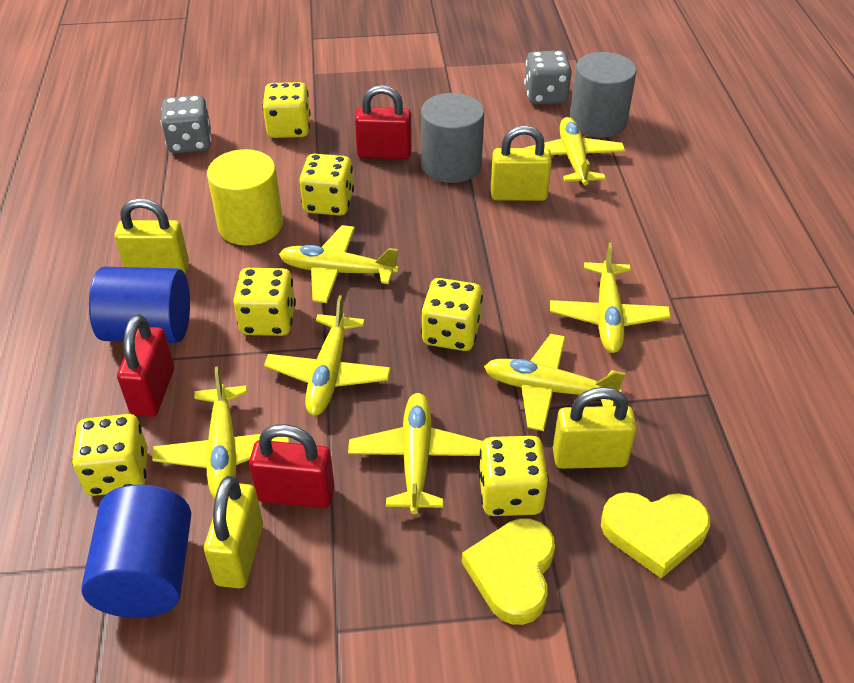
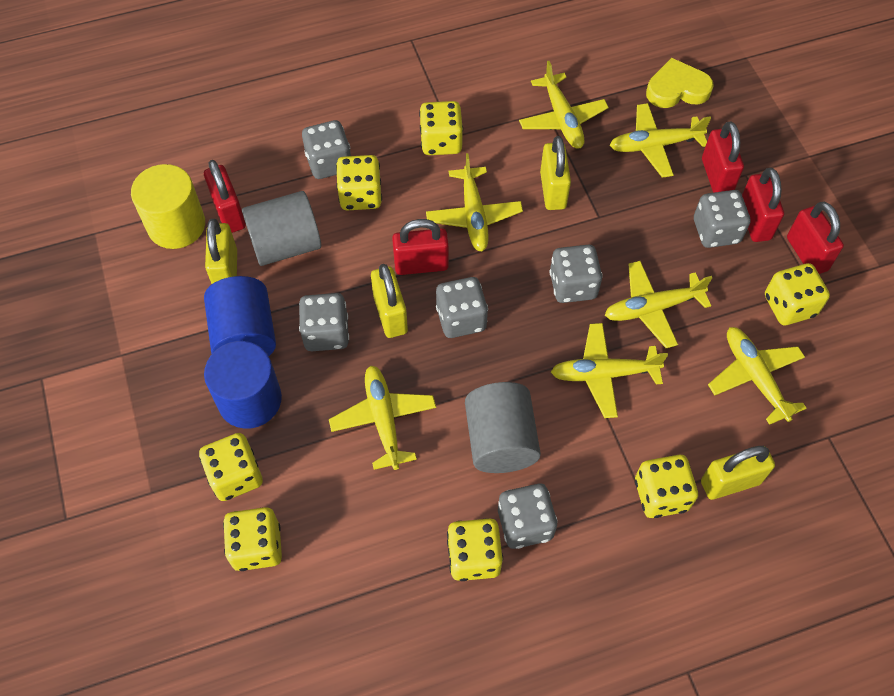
grey dice: 2 -> 6
red padlock: 3 -> 5
yellow dice: 6 -> 7
yellow heart: 2 -> 1

